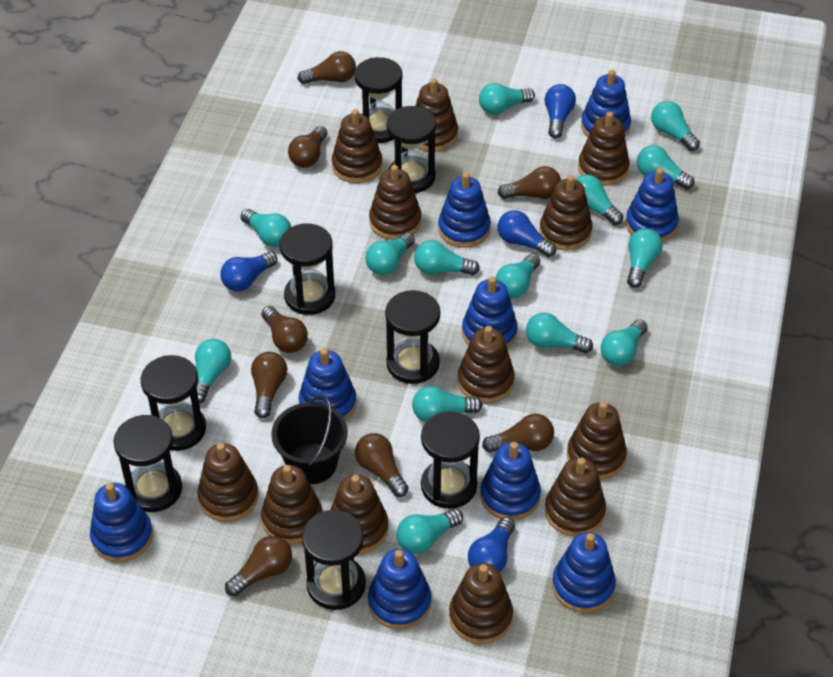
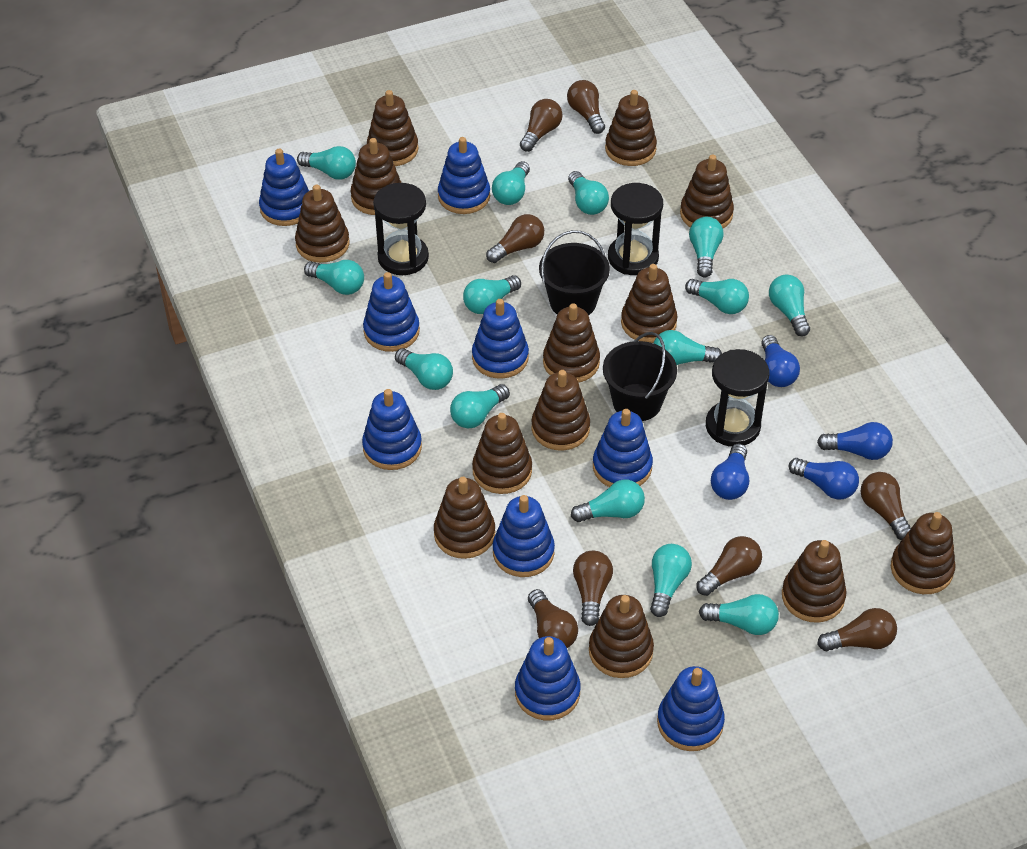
black bucket: 1 -> 2
black hourglass: 8 -> 3
brown stacking toy: 12 -> 13

